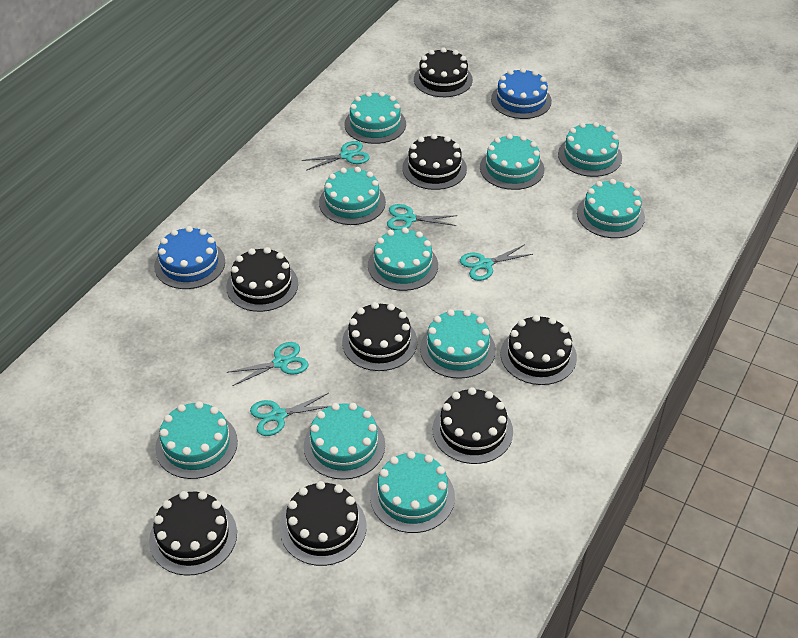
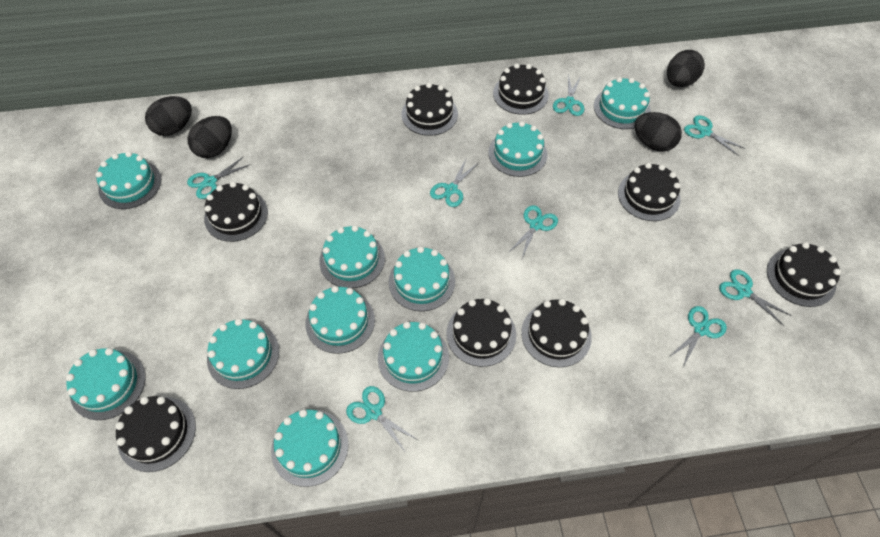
black egg: 0 -> 4
blue cake: 2 -> 0
turquoise scissors: 5 -> 8

